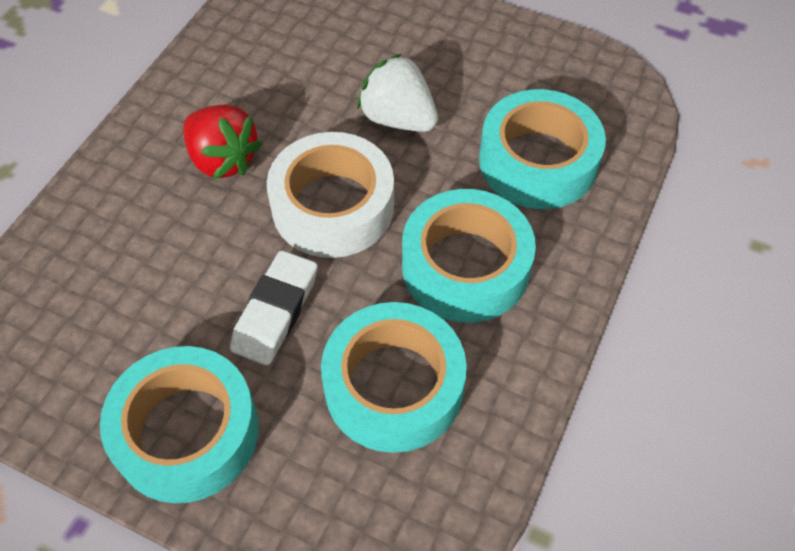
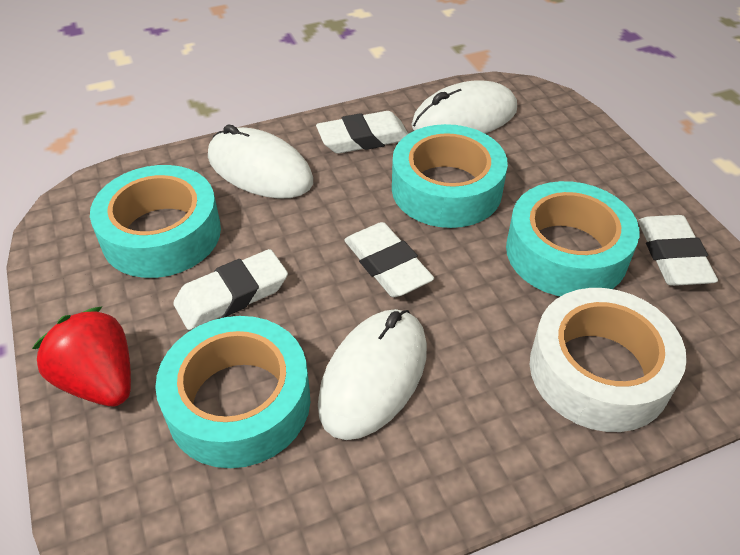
white eraser: 1 -> 4
white mouse: 0 -> 3
white strawberry: 1 -> 0

